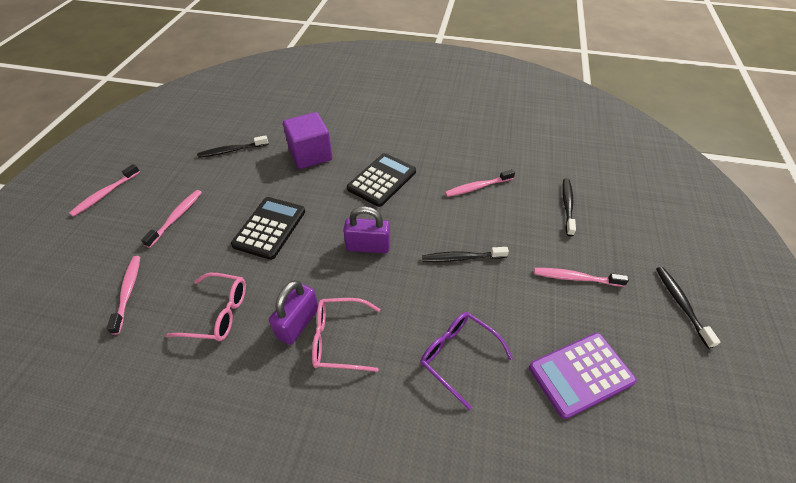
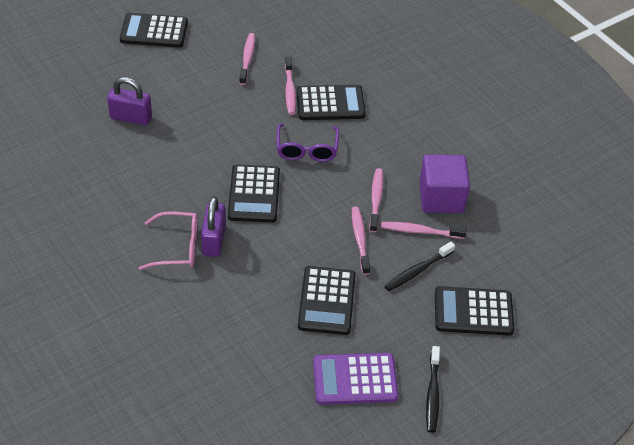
black calculator: 2 -> 5
black toothbrush: 4 -> 2
pink glasses: 2 -> 1

